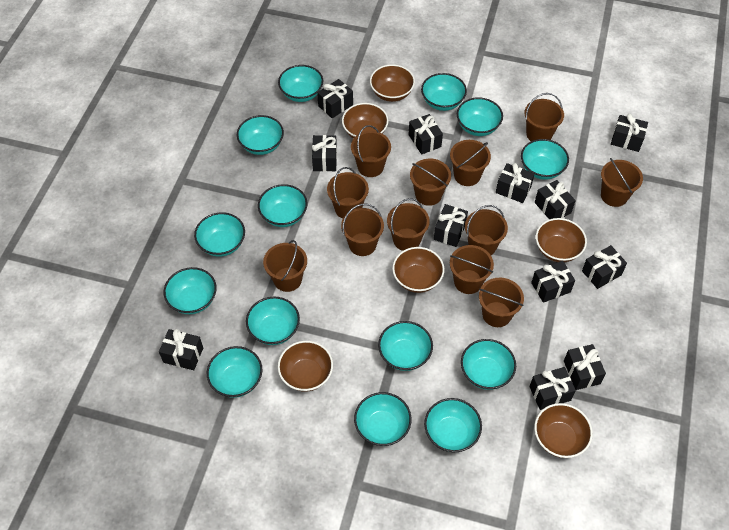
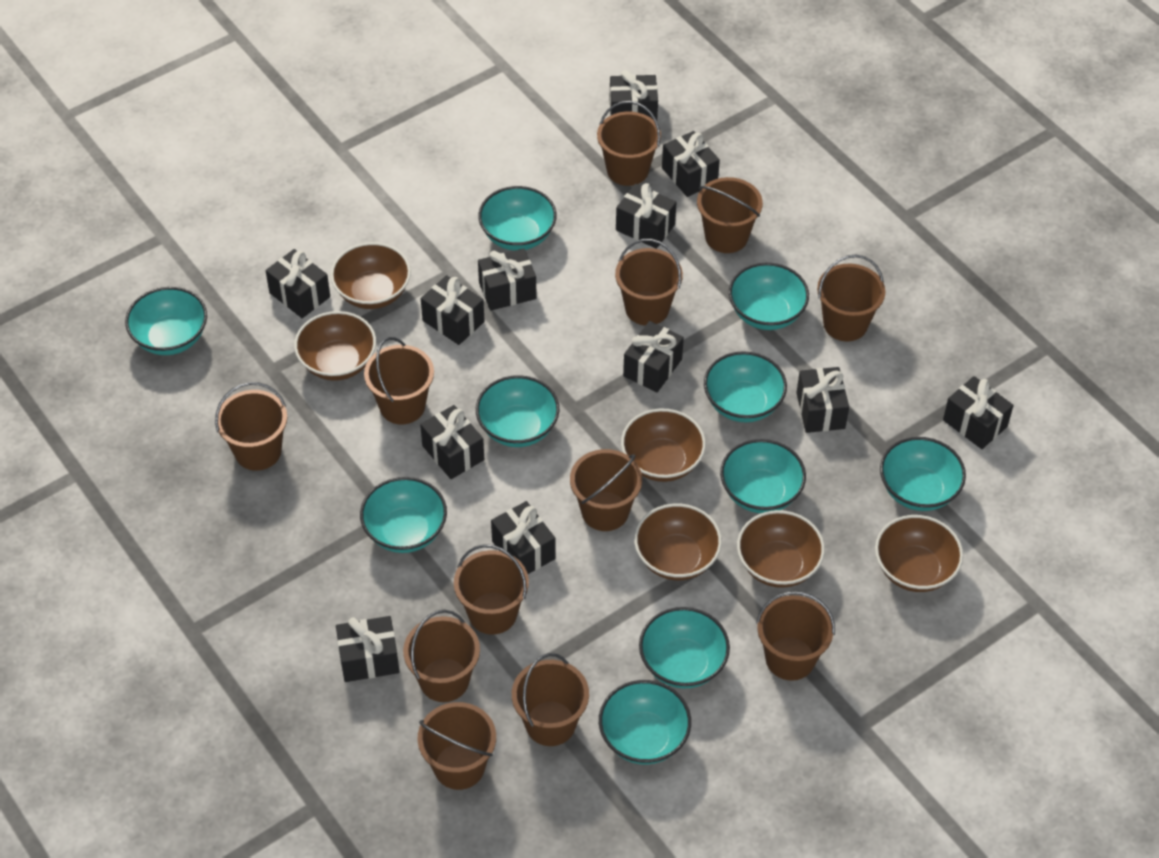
turquoise bowl: 14 -> 10

